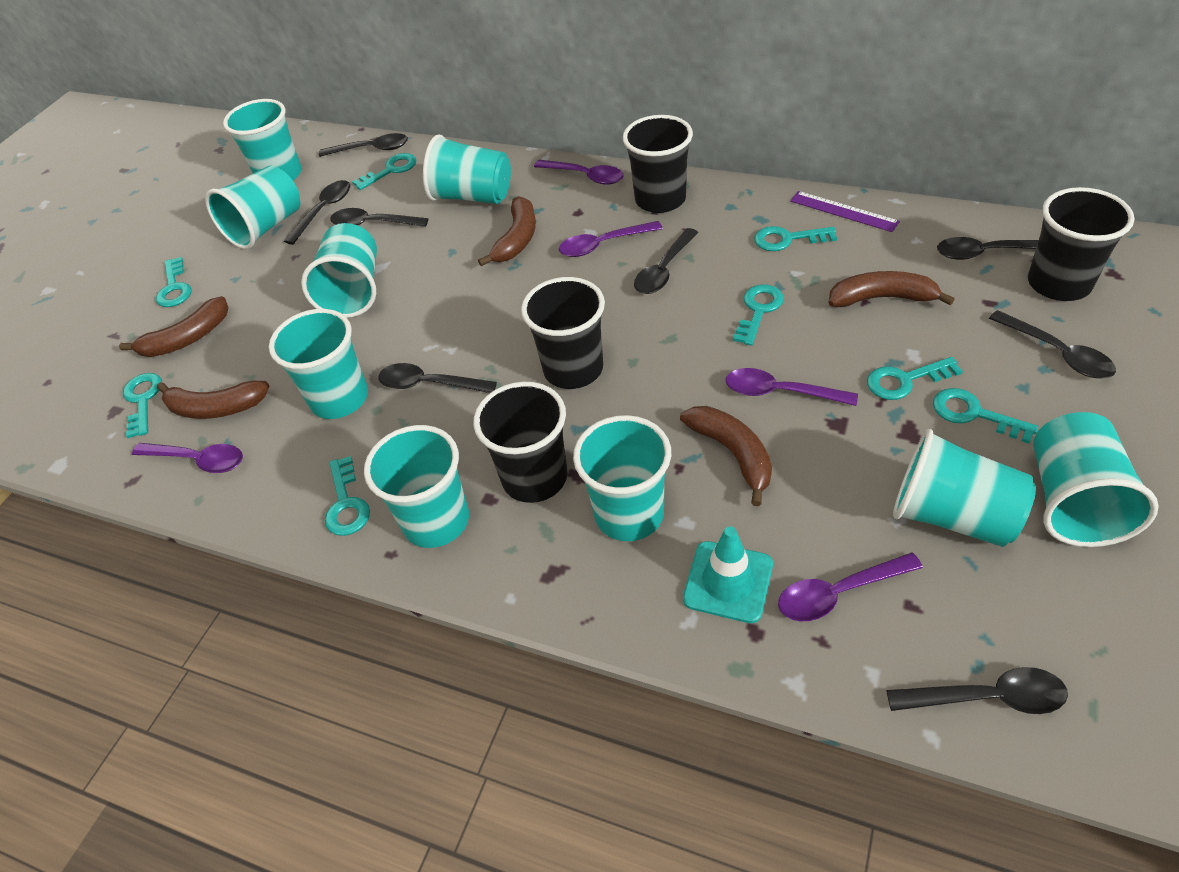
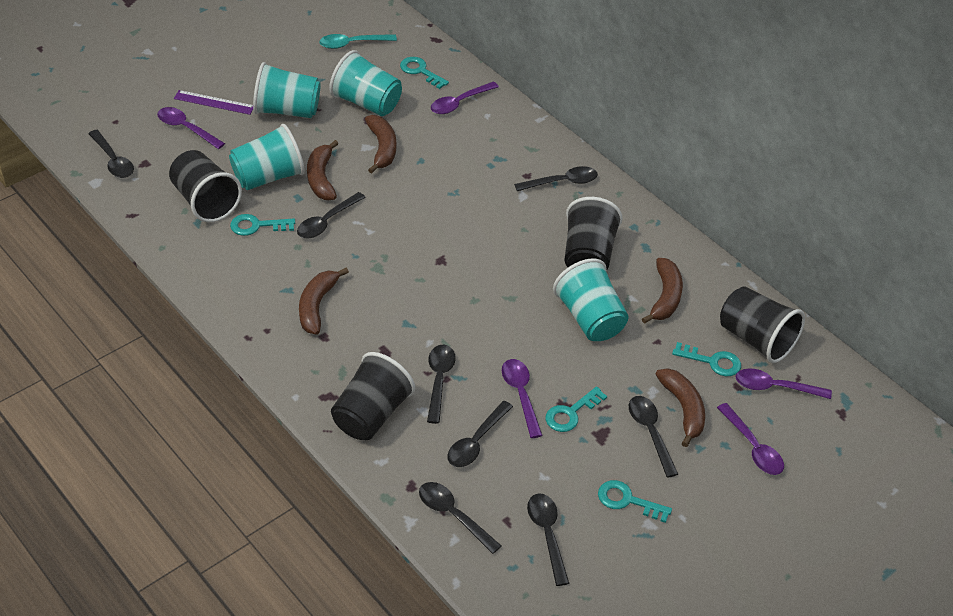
turquoise cup: 9 -> 4
turquoise key: 8 -> 5
turquoise spoon: 0 -> 1
turquoise traffic cone: 1 -> 0

